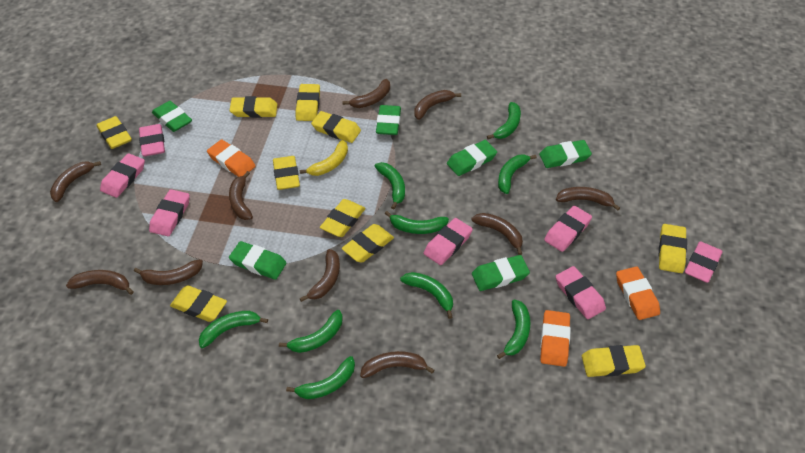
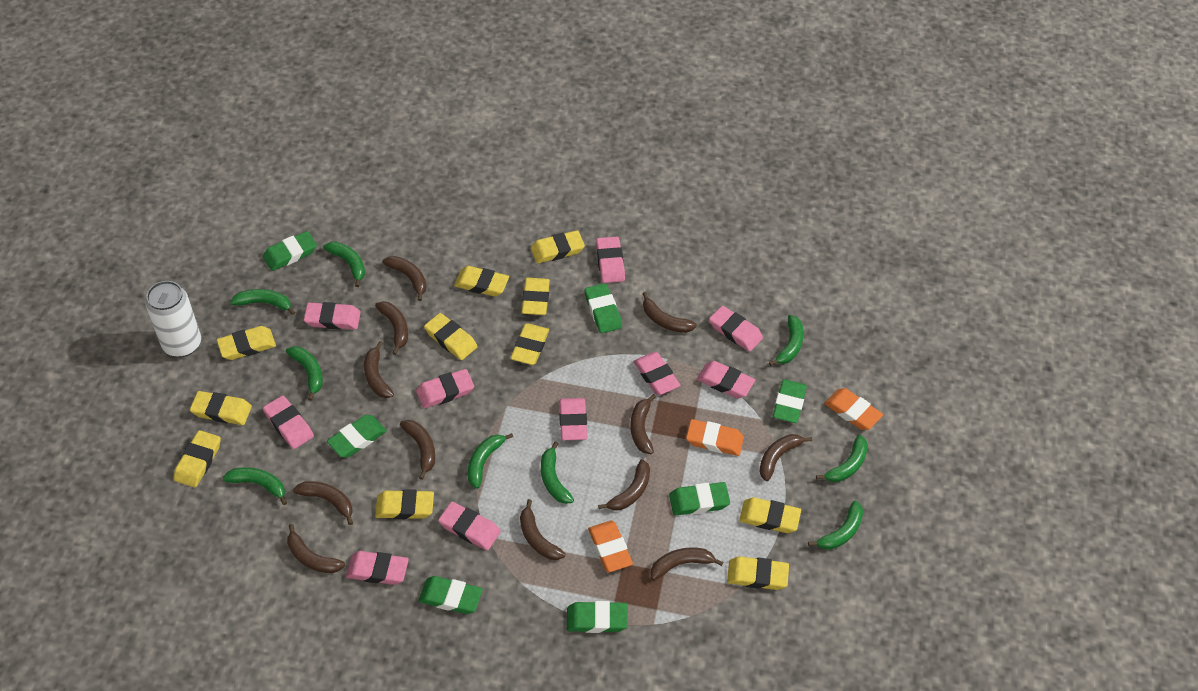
brown banana: 10 -> 12
green eraser: 6 -> 7
pink eraser: 7 -> 10
white can: 0 -> 1
yellow banana: 1 -> 0
yellow eraser: 10 -> 11

